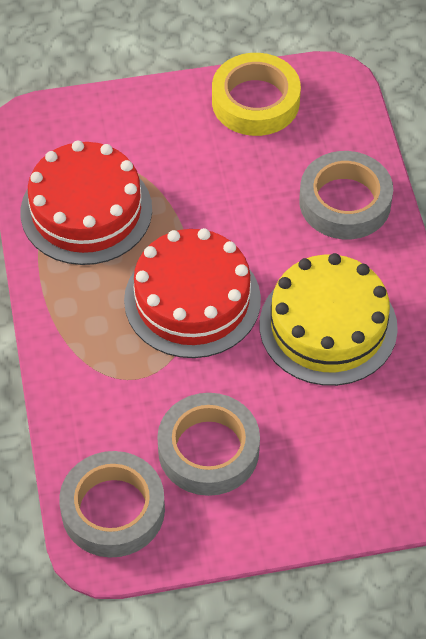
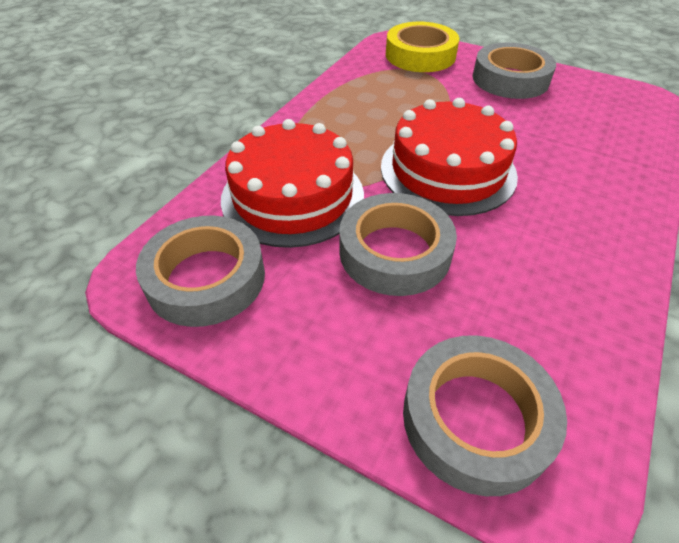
grey tape: 3 -> 4
yellow cake: 1 -> 0

